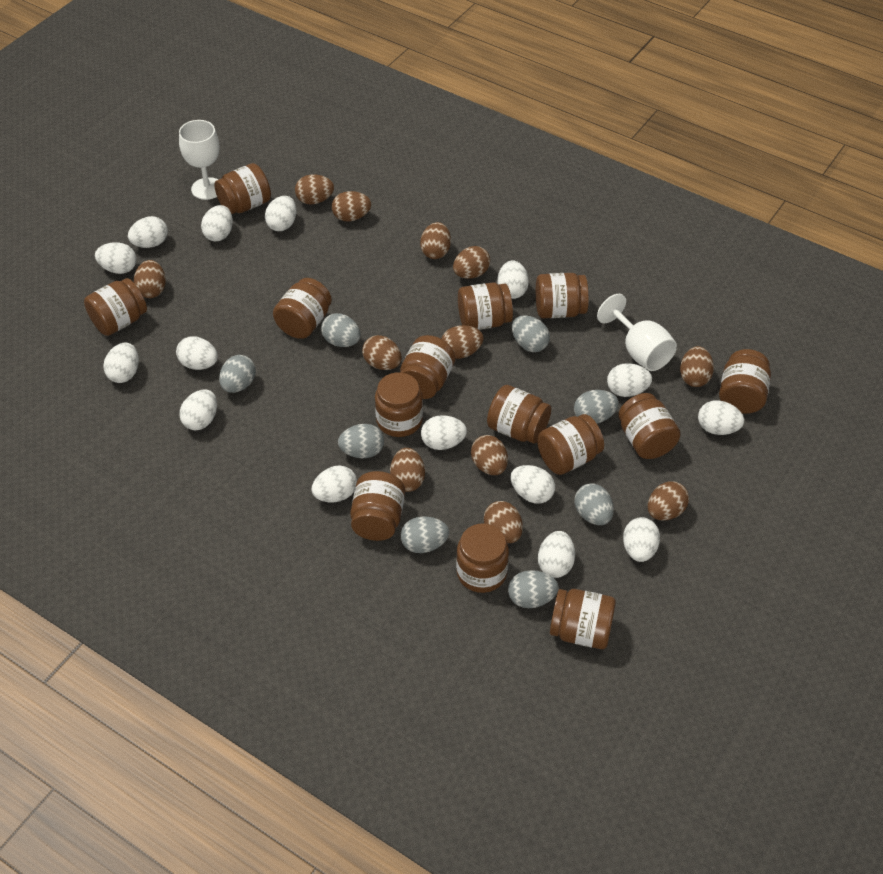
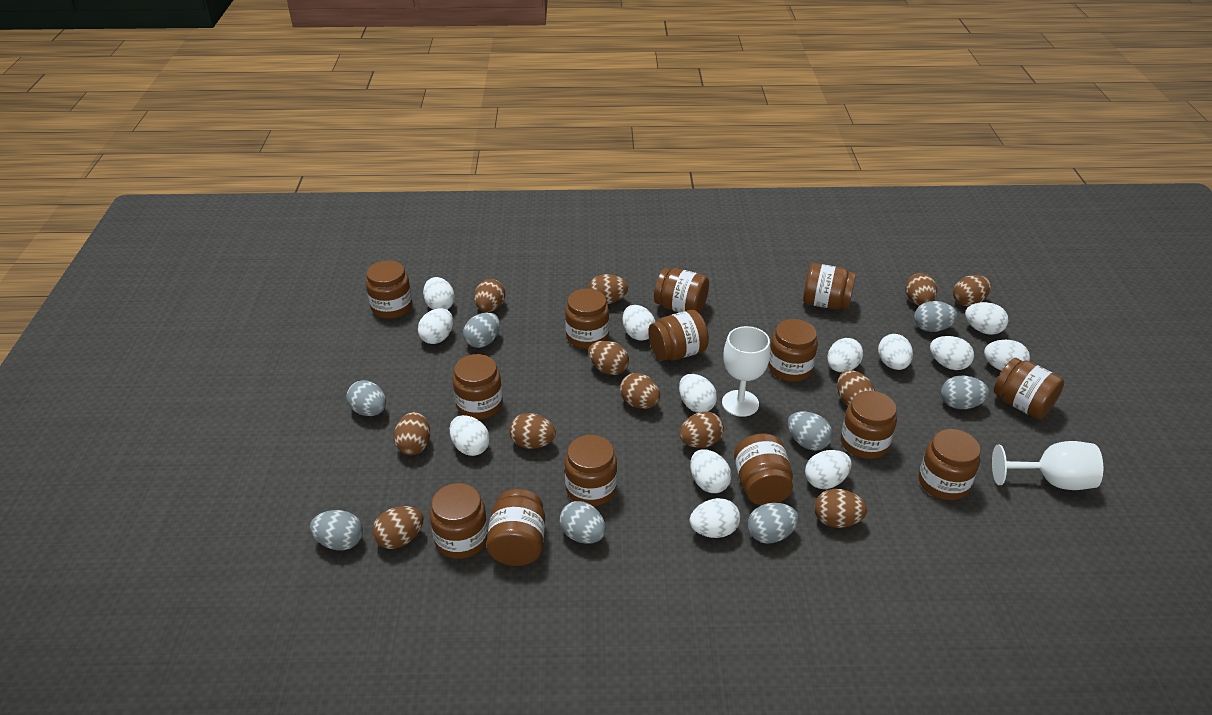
white egg: 15 -> 13

